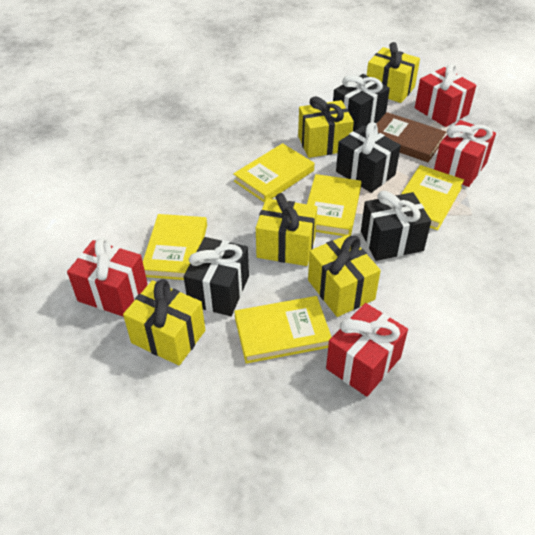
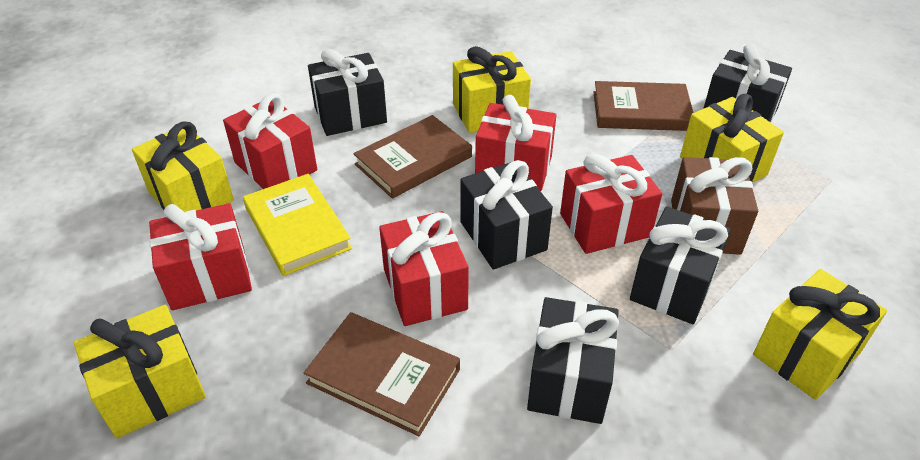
black gift: 4 -> 5
brown book: 1 -> 3
brown gift: 0 -> 1
red gift: 4 -> 5
yellow book: 5 -> 1

